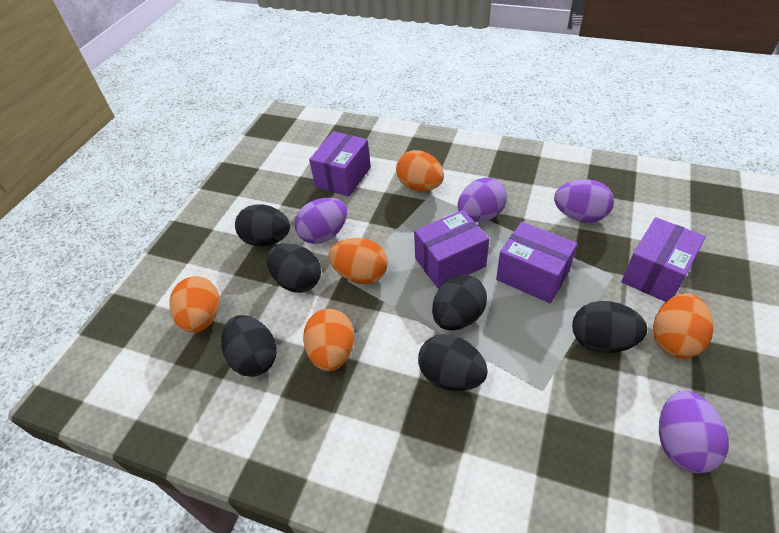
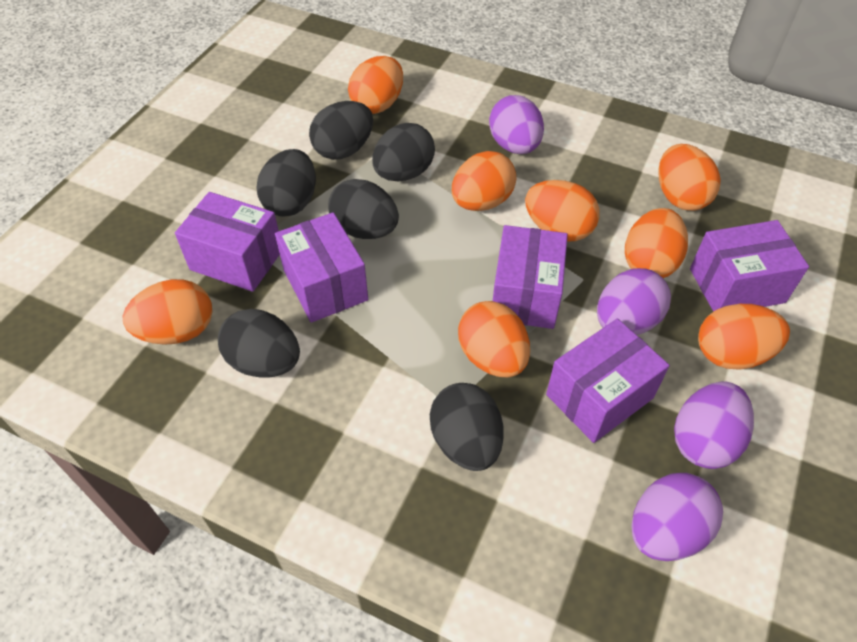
orange egg: 5 -> 8
purple box: 4 -> 5

